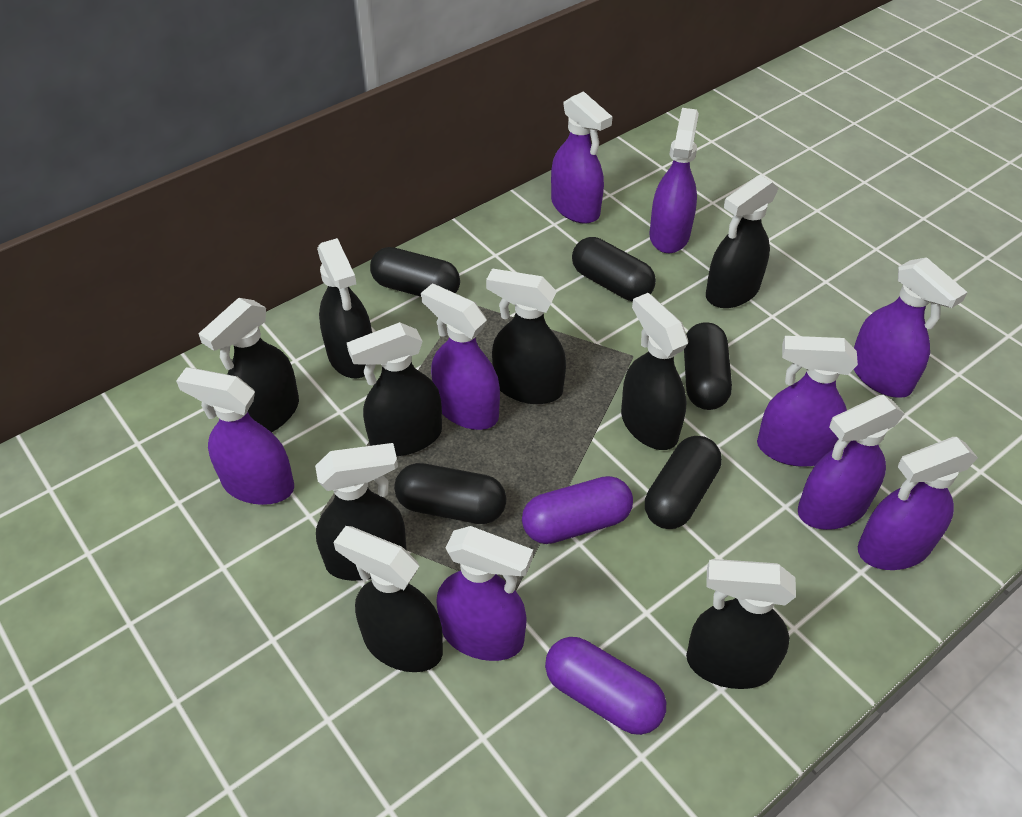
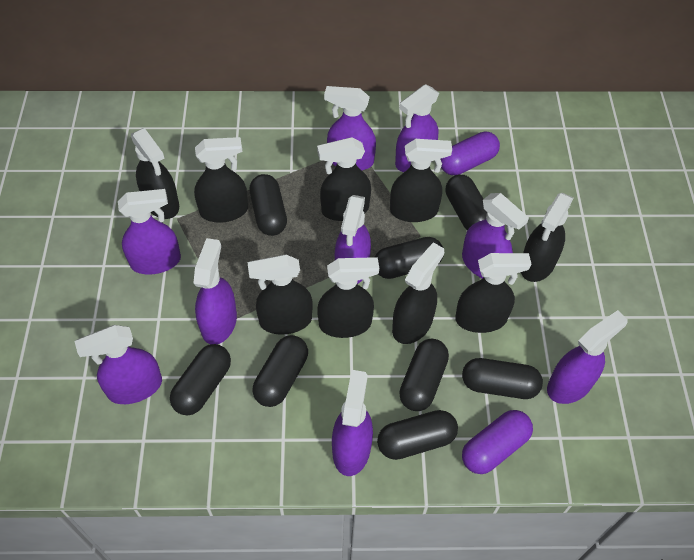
black capsule: 5 -> 8

